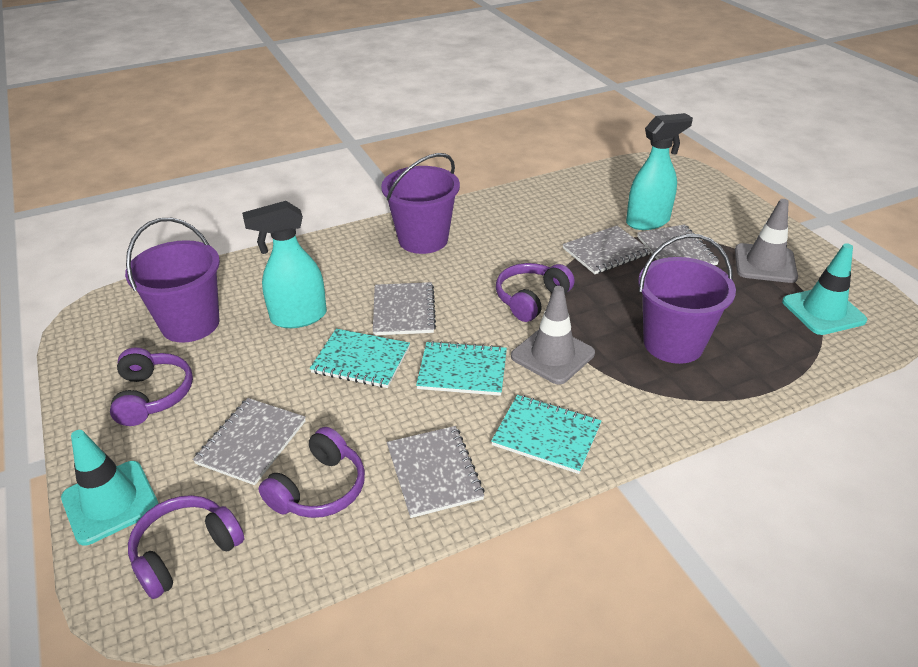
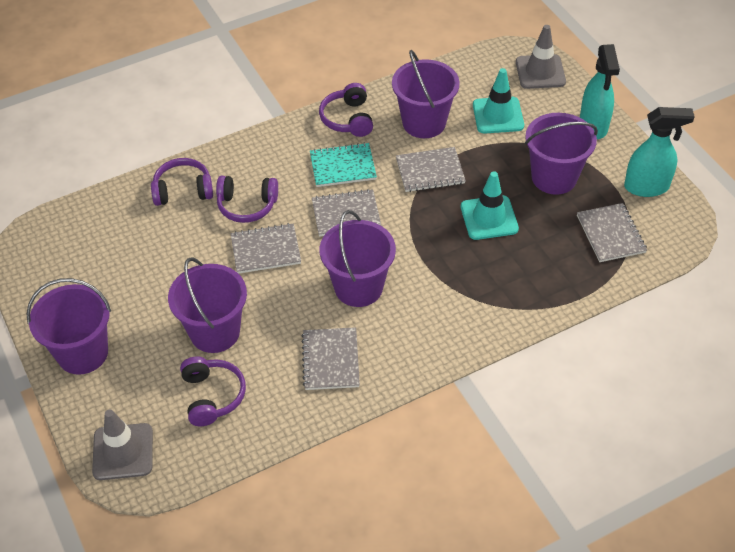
purple bucket: 3 -> 5
turquoise notebook: 3 -> 1

